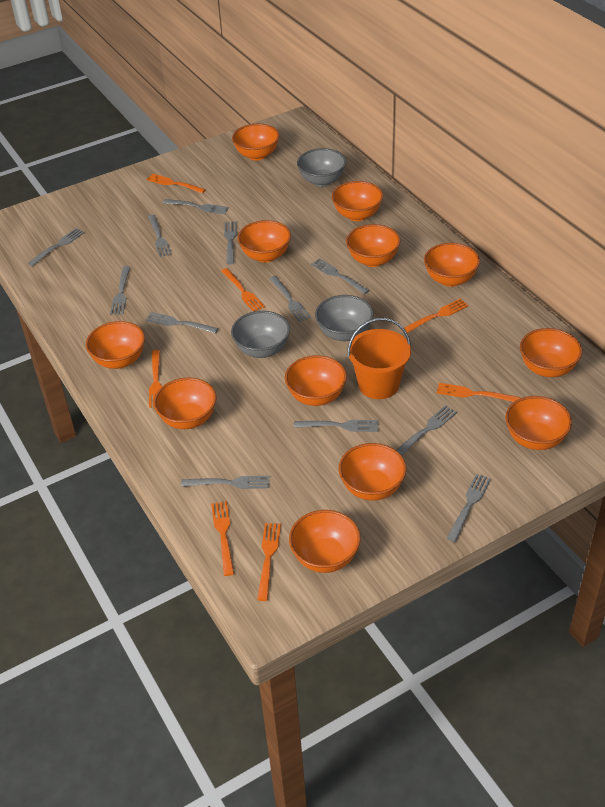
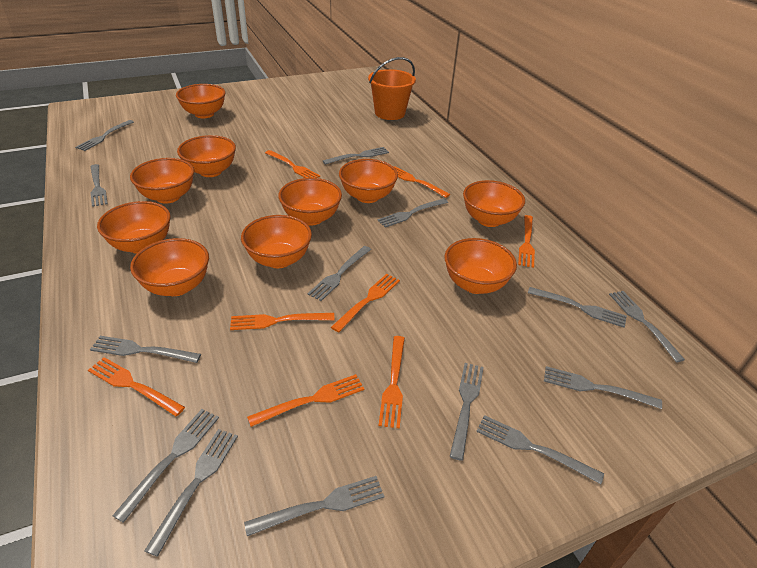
grey bowl: 3 -> 0
grey fork: 12 -> 14
orange bowl: 12 -> 10
orange fork: 7 -> 8

